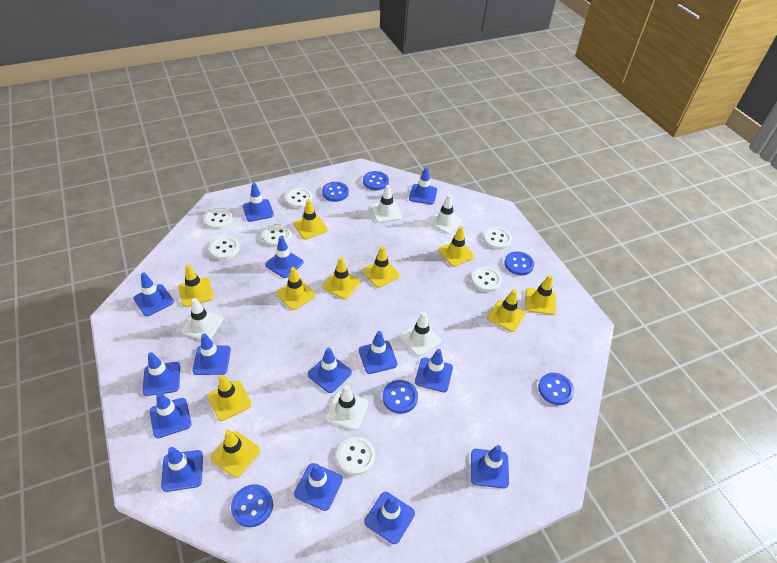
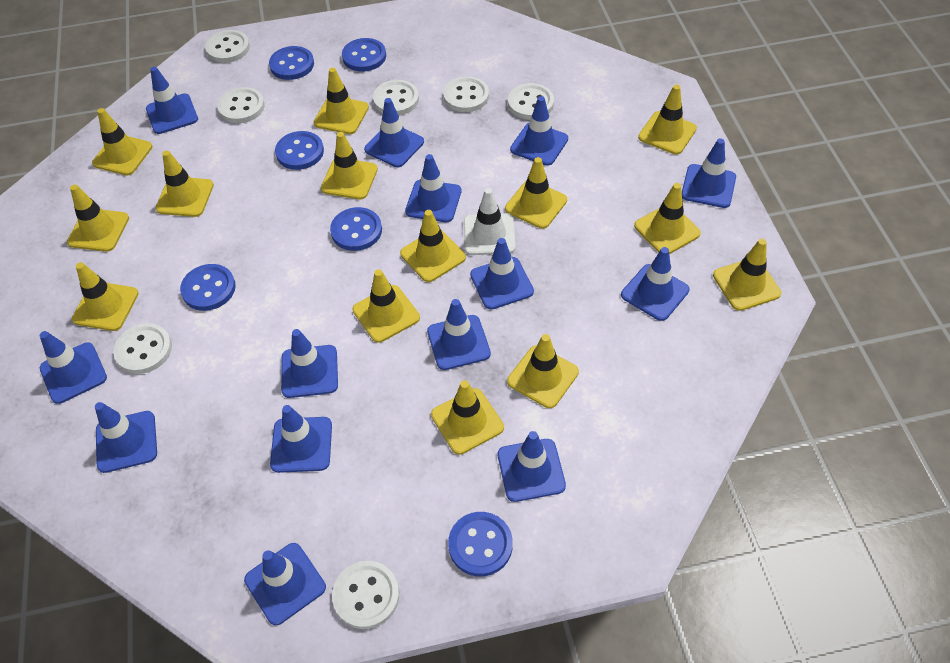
white traffic cone: 5 -> 1
yellow traffic cone: 10 -> 14

